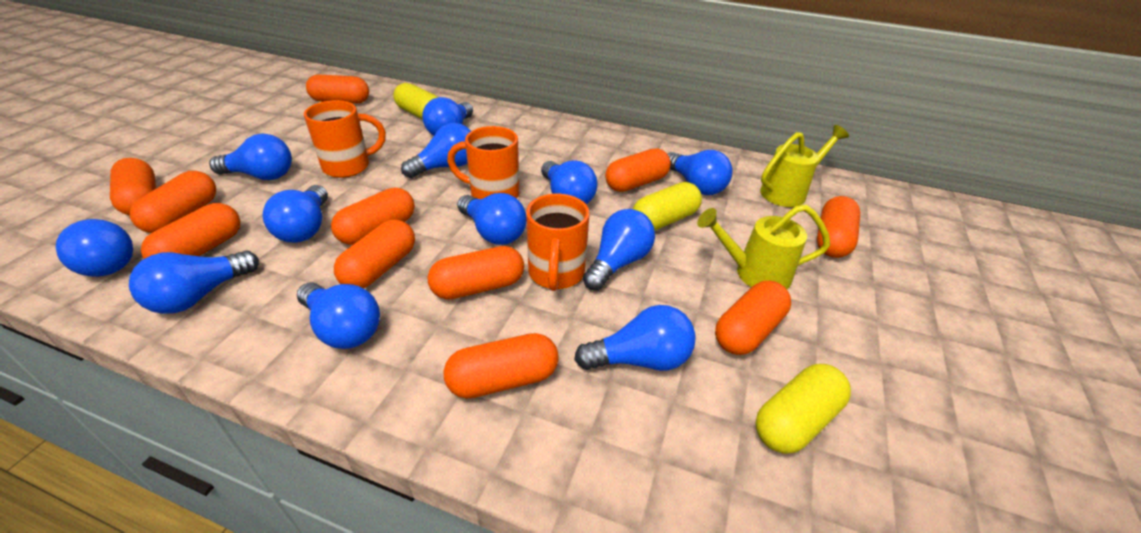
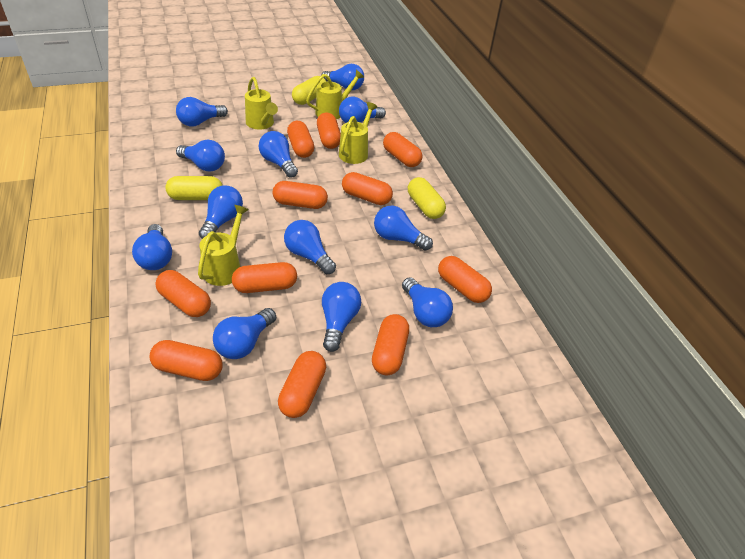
orange mug: 3 -> 0
yellow watering can: 2 -> 4

